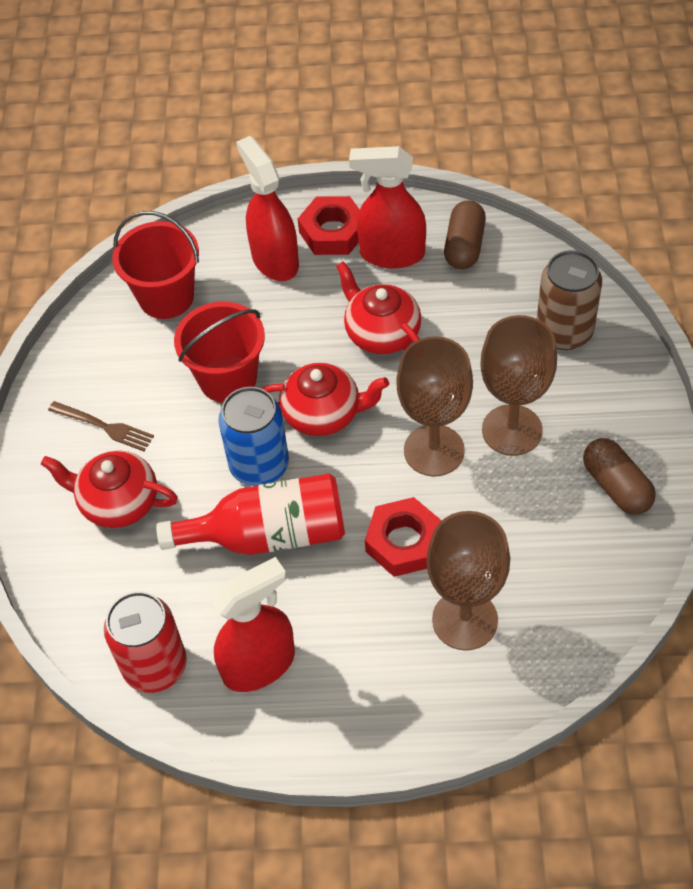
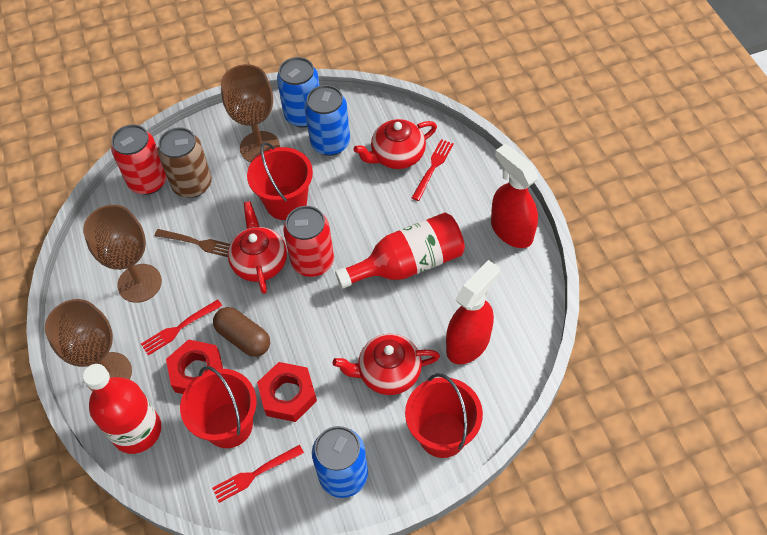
blue can: 1 -> 3
brown capsule: 2 -> 1
red bottle: 1 -> 2
red bucket: 2 -> 3
red can: 1 -> 2
red fork: 0 -> 3
red spray bottle: 3 -> 2

